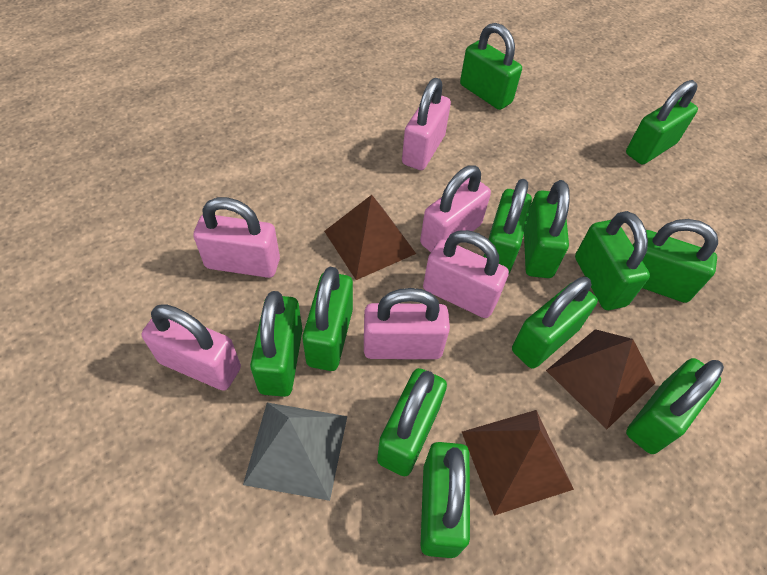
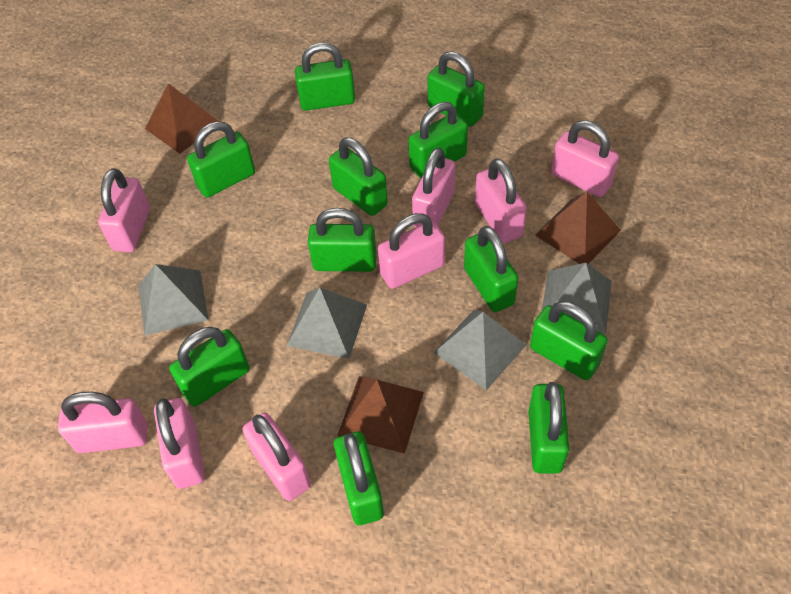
green padlock: 12 -> 11
grey pyramid: 1 -> 4
pink padlock: 6 -> 8

